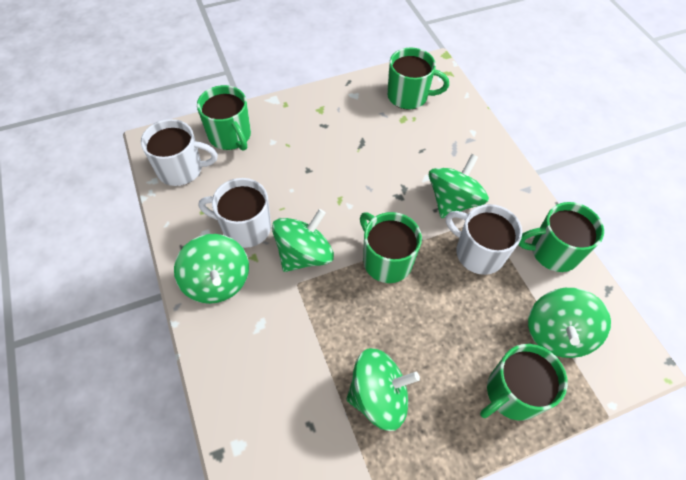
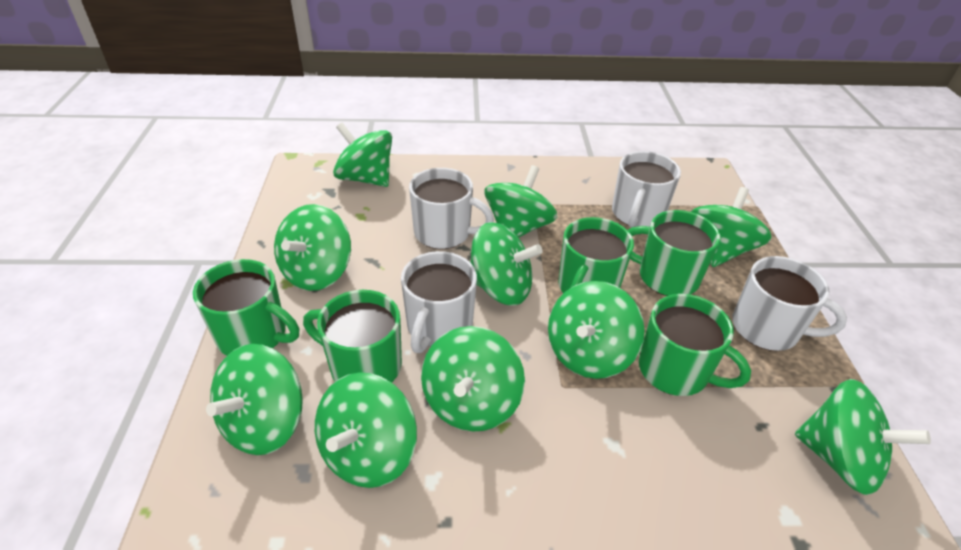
green spinning top: 5 -> 10
white mug: 3 -> 4

